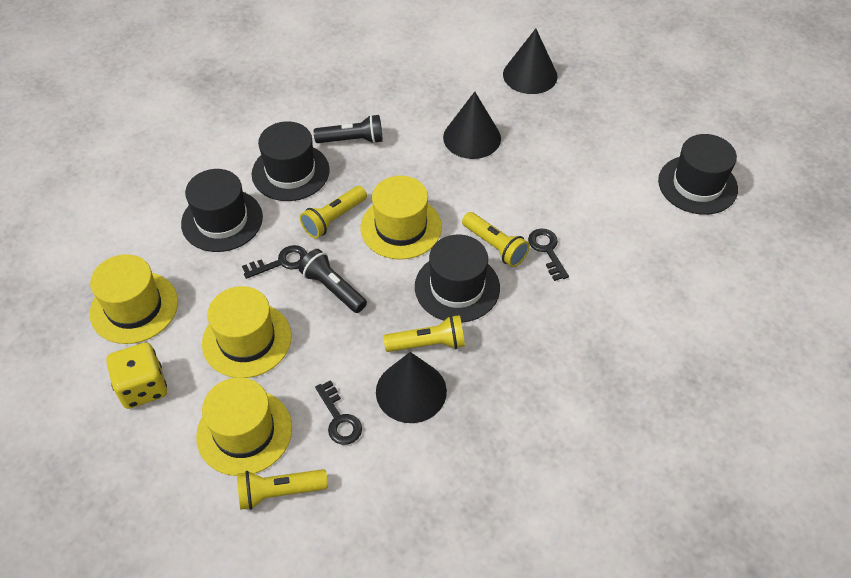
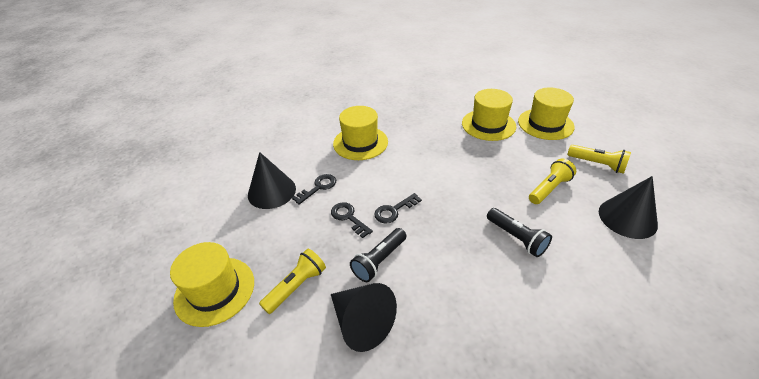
black hat: 4 -> 0
yellow dice: 1 -> 0
yellow flashlight: 4 -> 3

